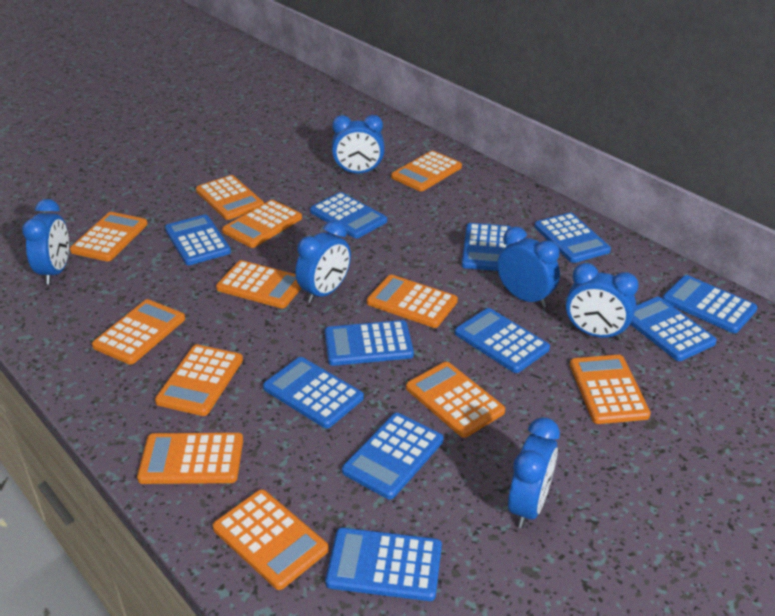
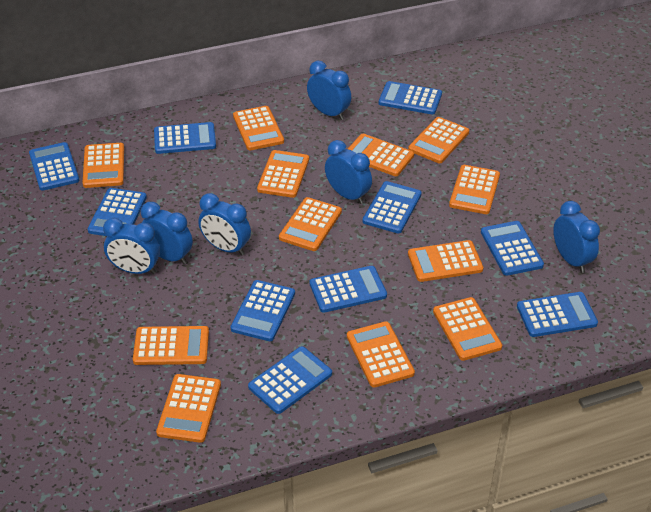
blue calculator: 11 -> 10

